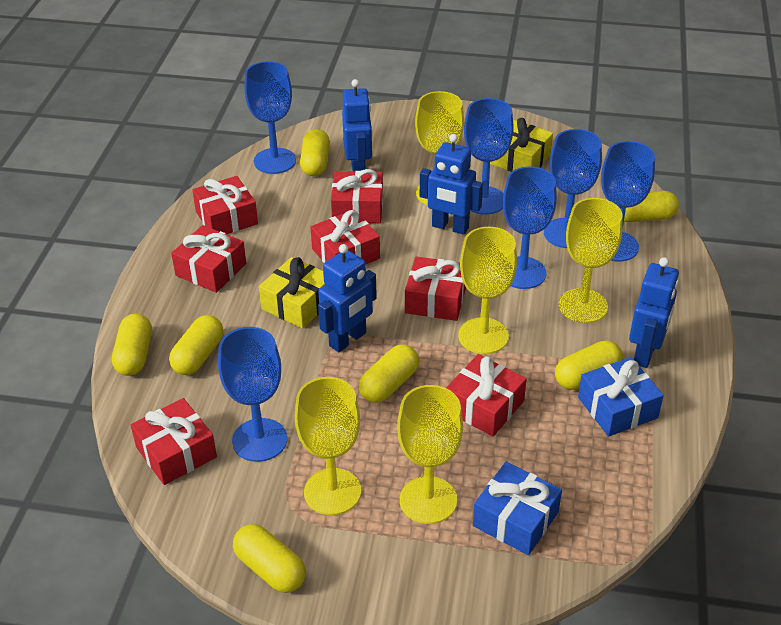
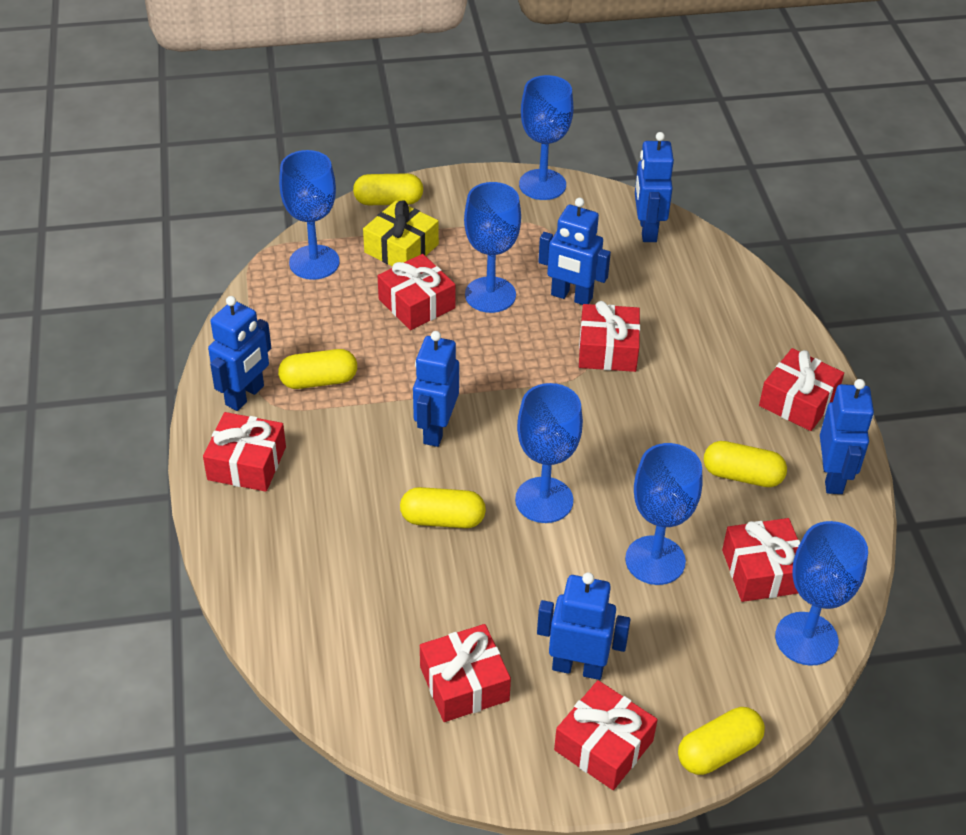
blue gift: 2 -> 0
blue robot: 4 -> 6
yellow capsule: 7 -> 5
yellow gift: 2 -> 1
yellow goblet: 5 -> 0

